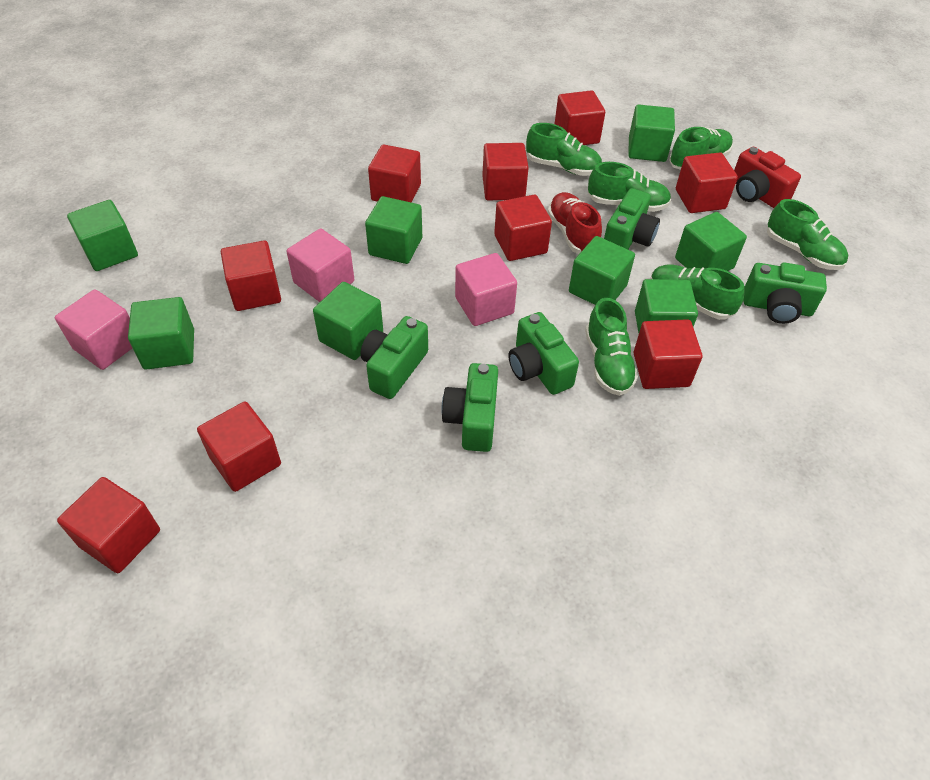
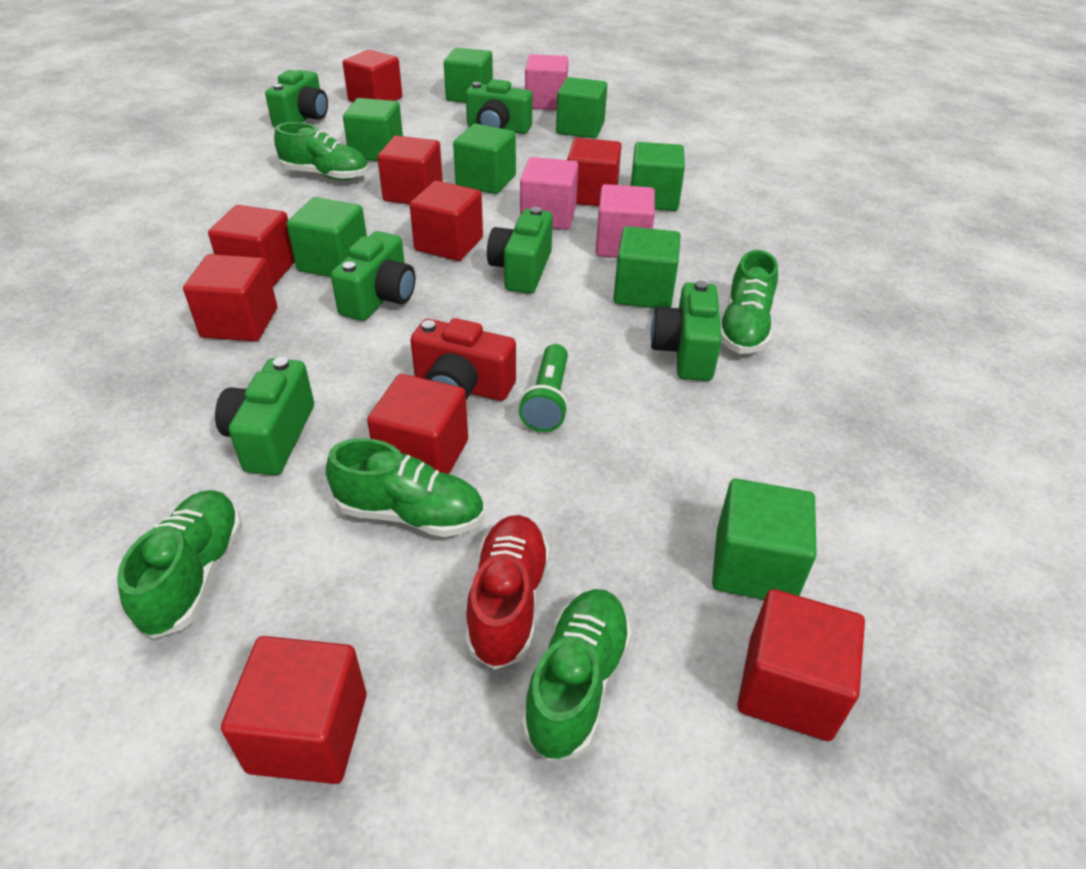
green camera: 5 -> 6
green flashlight: 0 -> 1
green shoe: 6 -> 5

